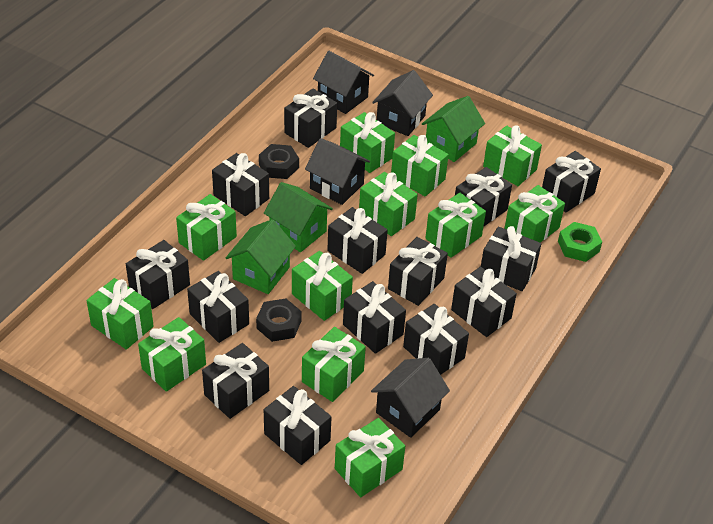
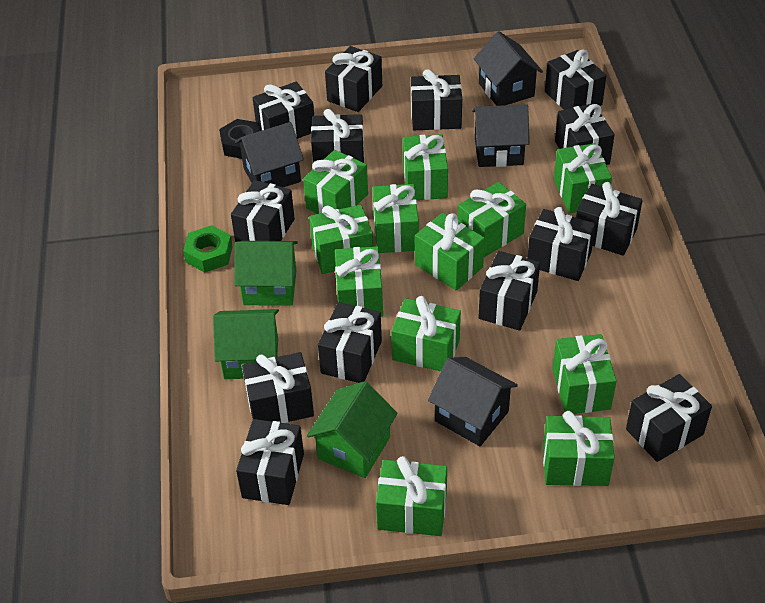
black nut: 2 -> 1

